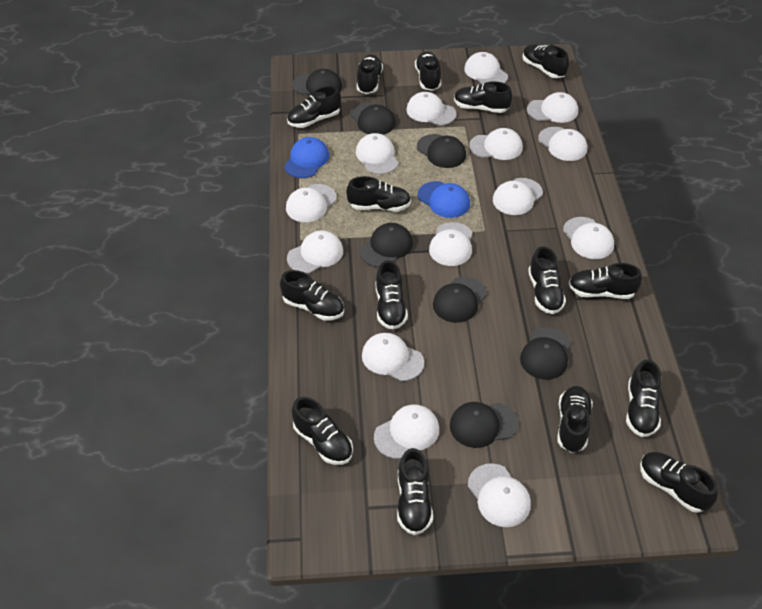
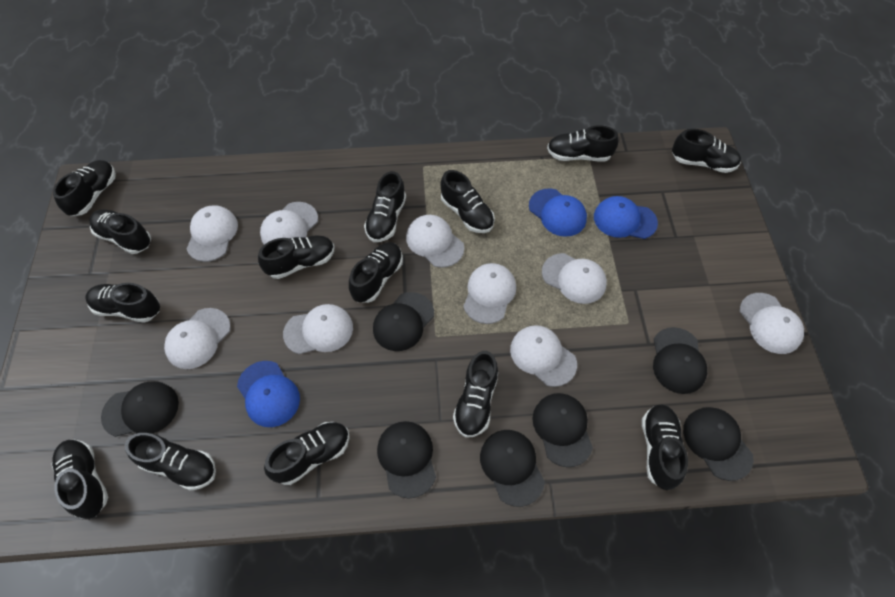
black shoe: 15 -> 14
blue cap: 2 -> 3
white cap: 14 -> 9

